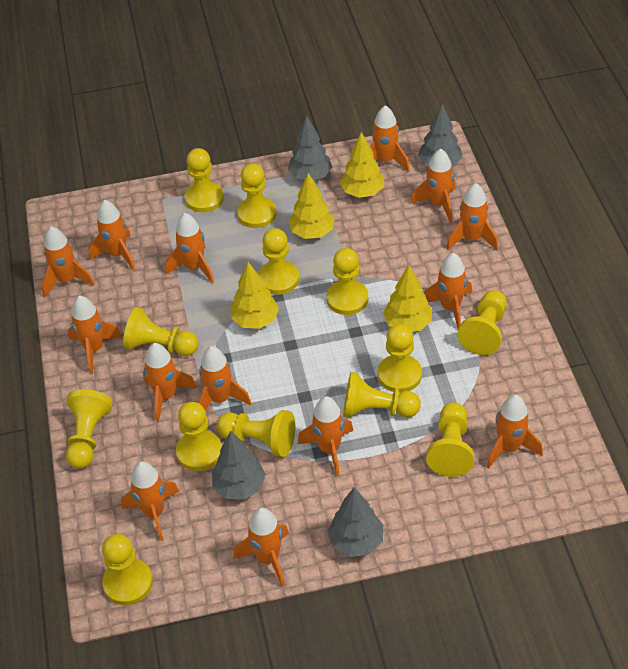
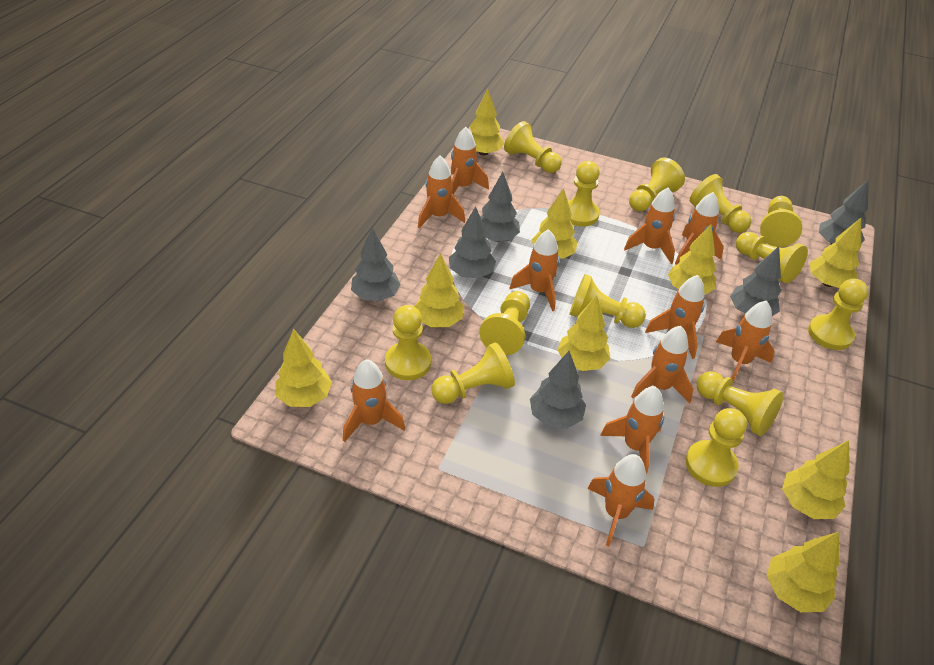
grey tree: 4 -> 6
orange rocket: 14 -> 11
yellow tree: 4 -> 9

